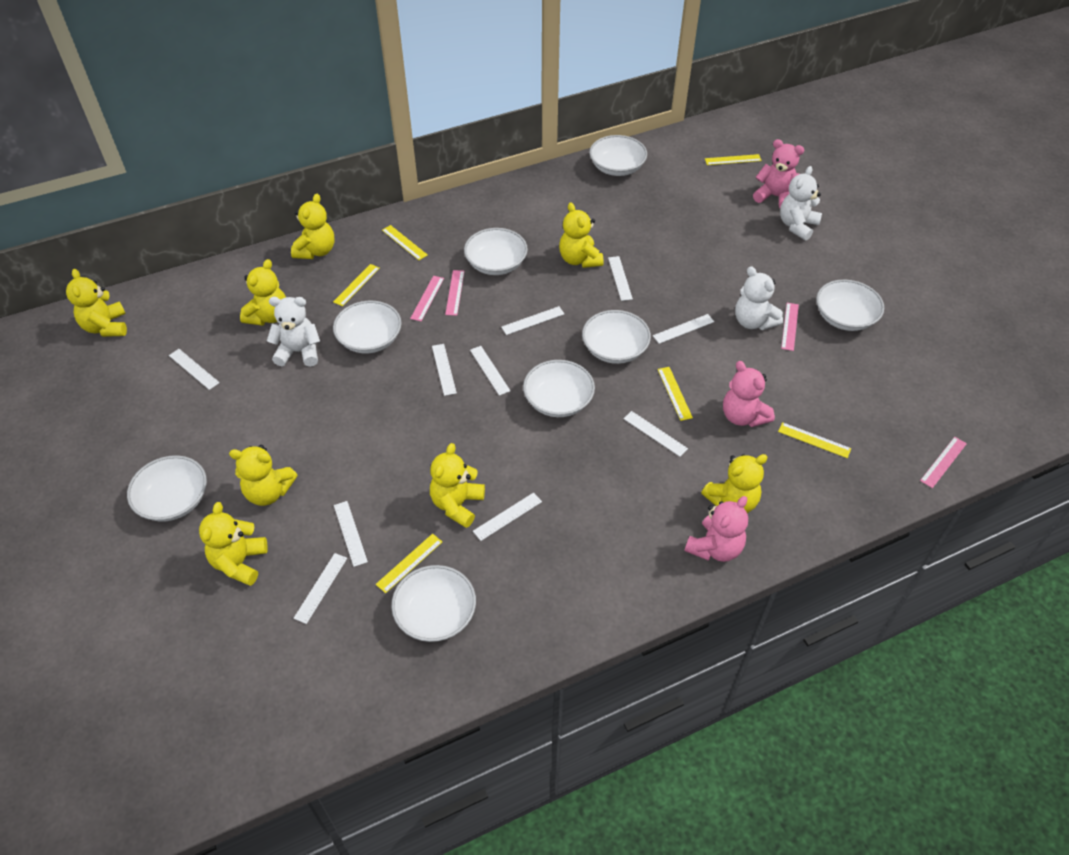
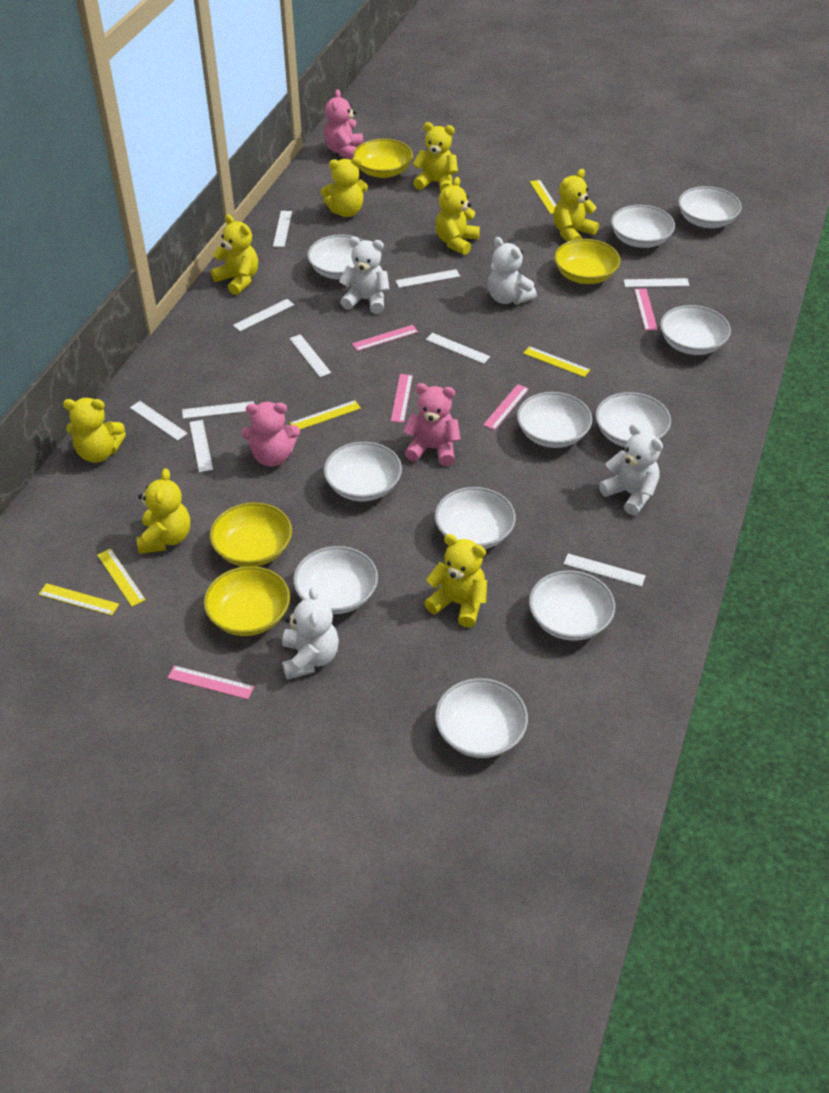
pink ruler: 4 -> 5
white bowl: 8 -> 11
white teddy bear: 3 -> 4
yellow bowl: 0 -> 4
yellow ruler: 6 -> 5

